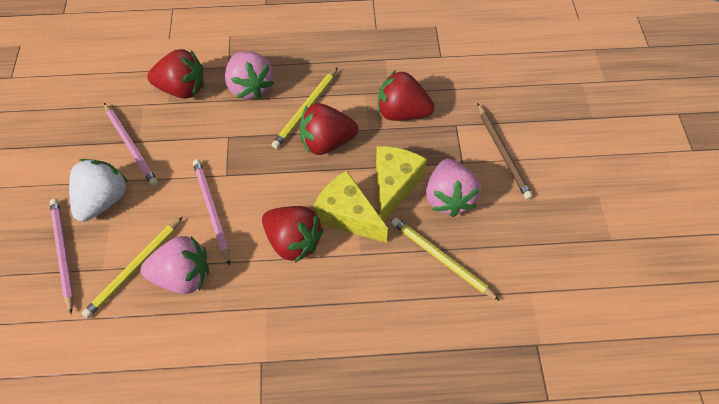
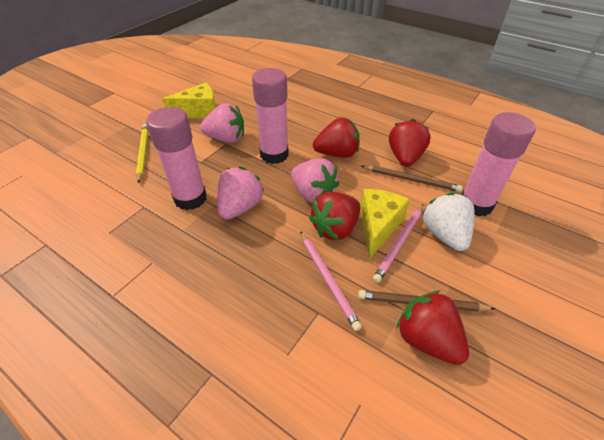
brown pencil: 1 -> 2
pink glue stick: 0 -> 3
pink pencil: 3 -> 2
yellow pencil: 3 -> 1

